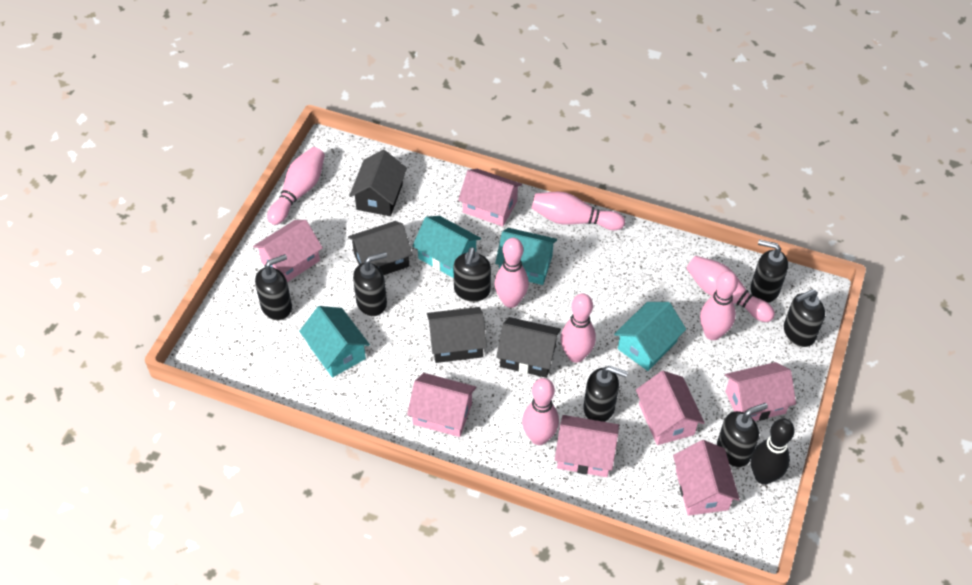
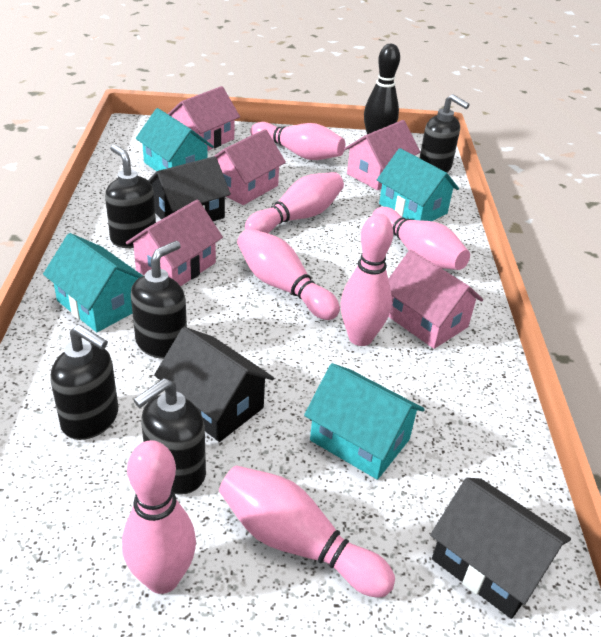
black house: 4 -> 3
black soap dispenser: 7 -> 5
pink house: 7 -> 5

